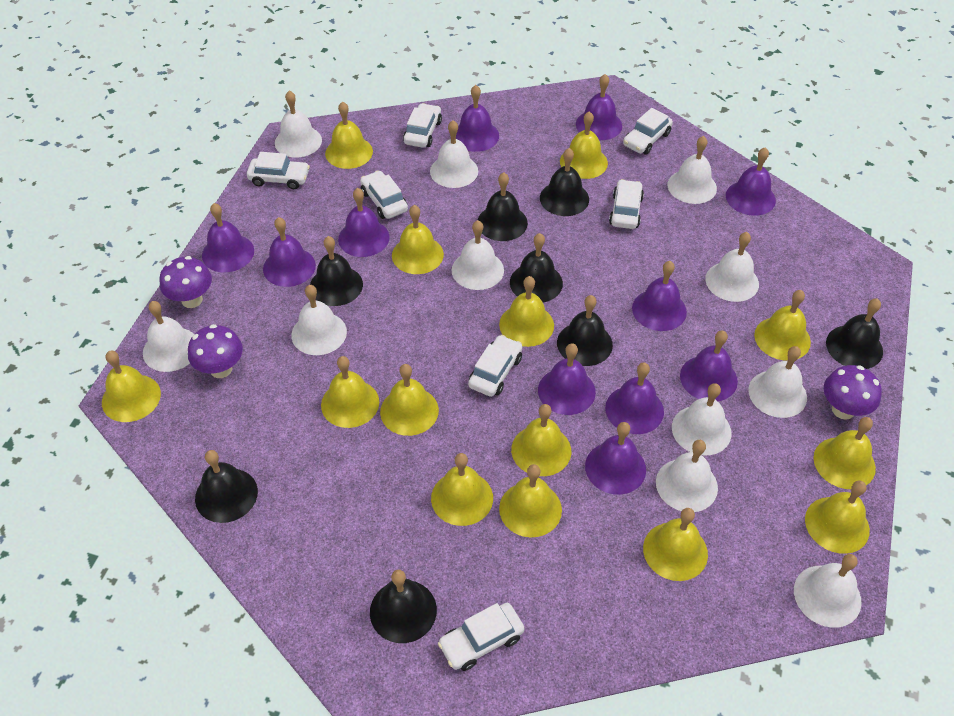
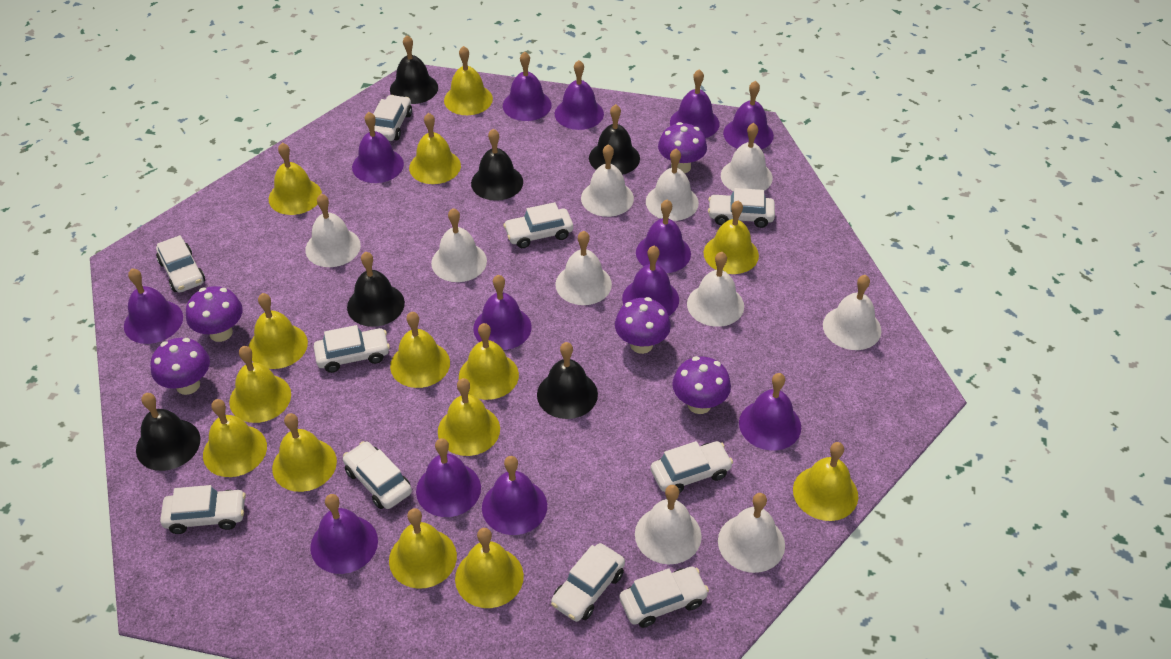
black bell: 8 -> 6
purple bell: 11 -> 13
purple mushroom: 3 -> 5
white bell: 11 -> 10
white car: 7 -> 10

